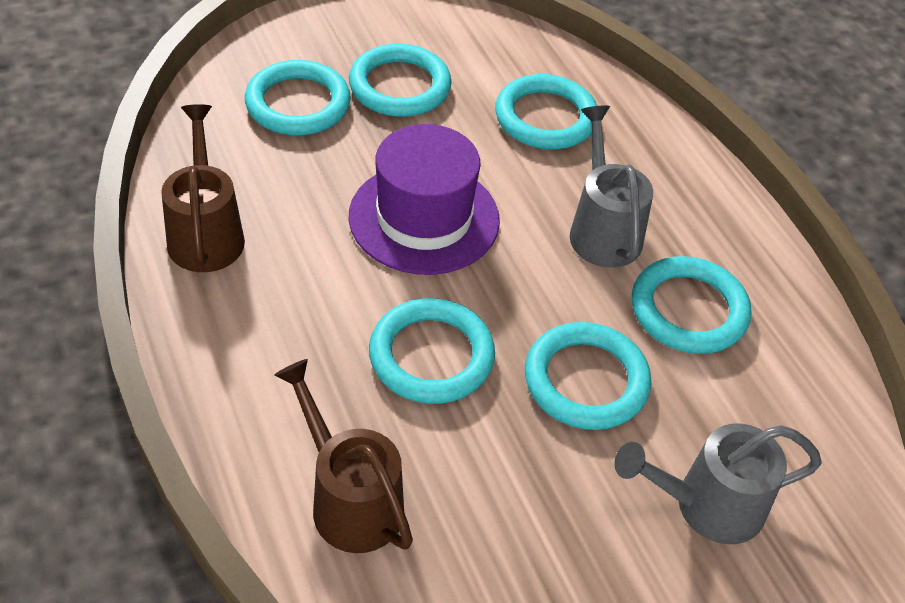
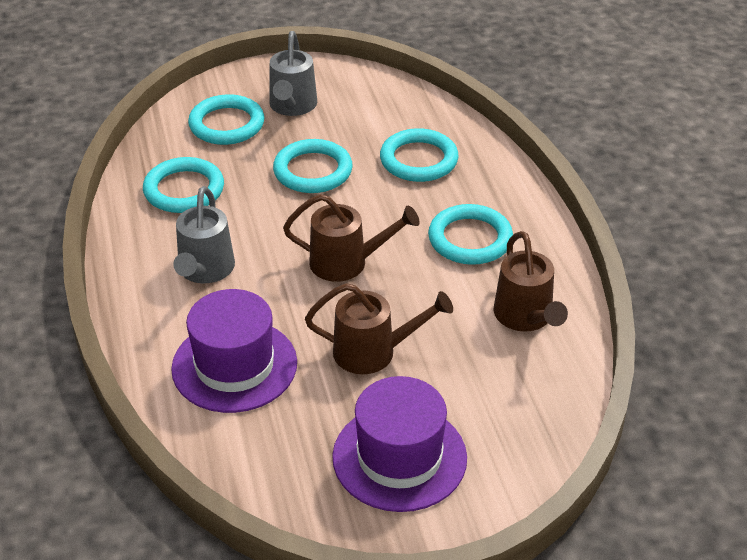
brown watering can: 2 -> 3
purple hat: 1 -> 2
turquoise ring: 6 -> 5

